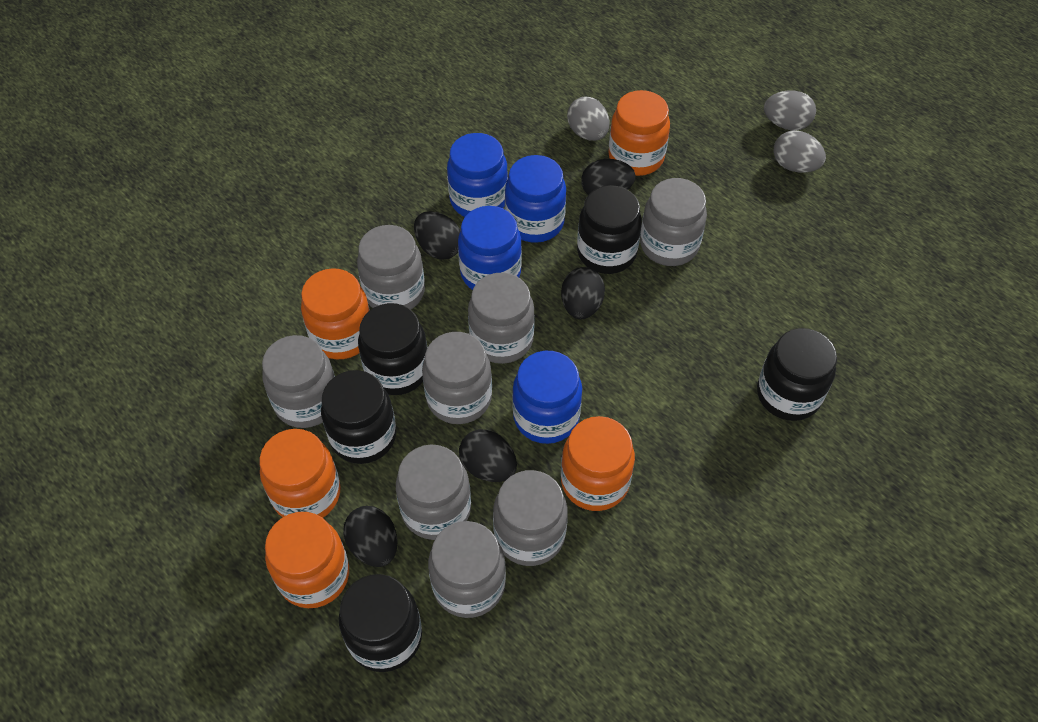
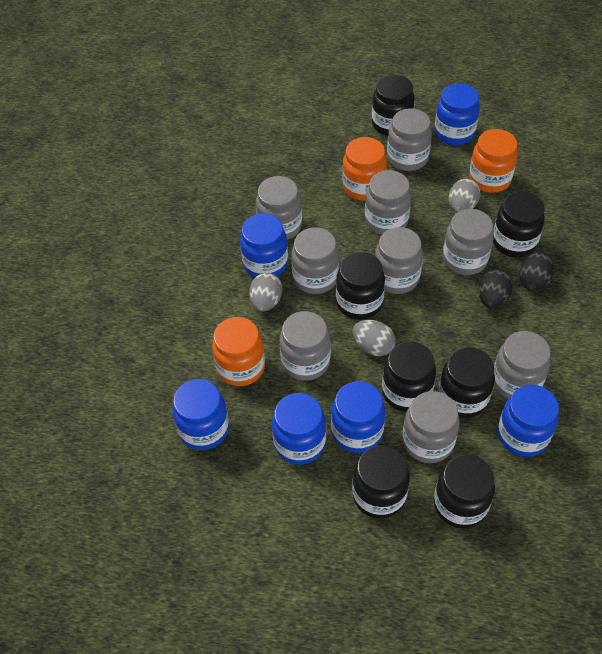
black egg: 5 -> 2
black jar: 5 -> 7
blue jar: 4 -> 6
grey jar: 8 -> 9
orange jar: 5 -> 3

